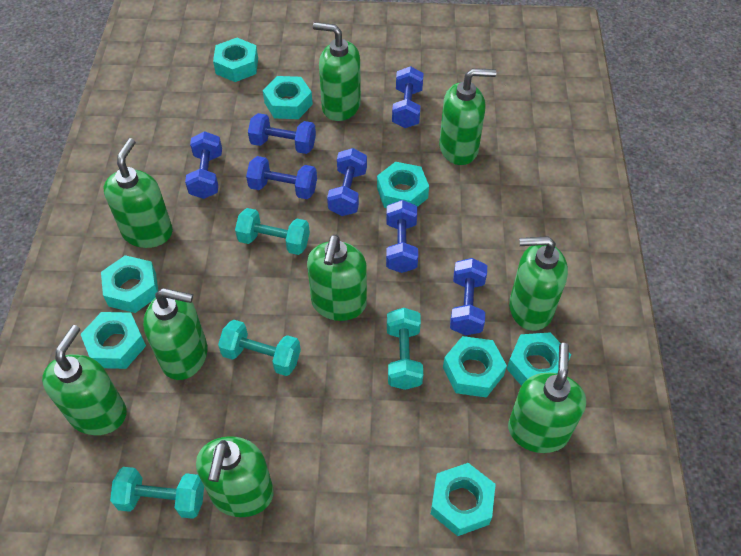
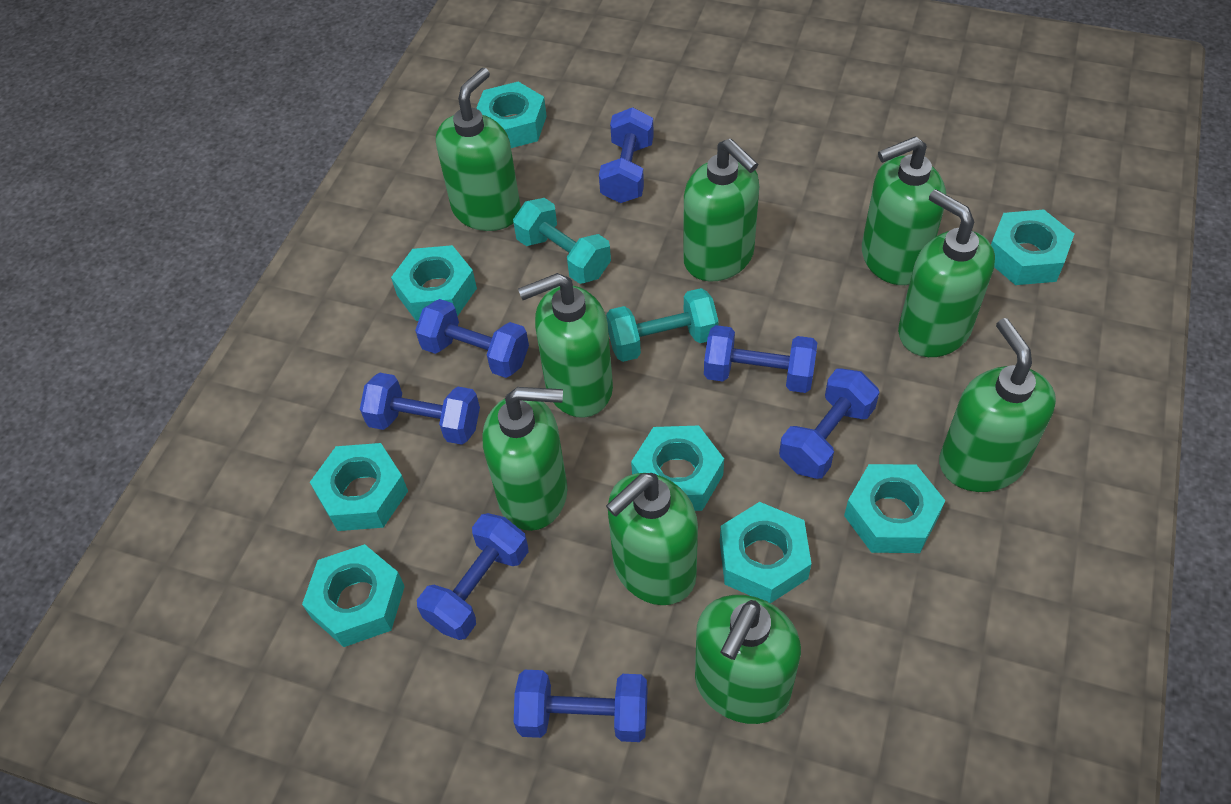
turquoise dumbbell: 4 -> 2

